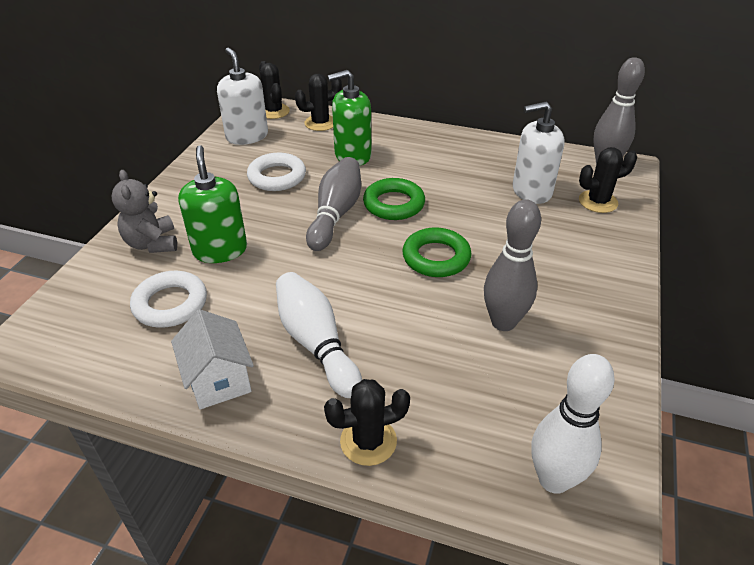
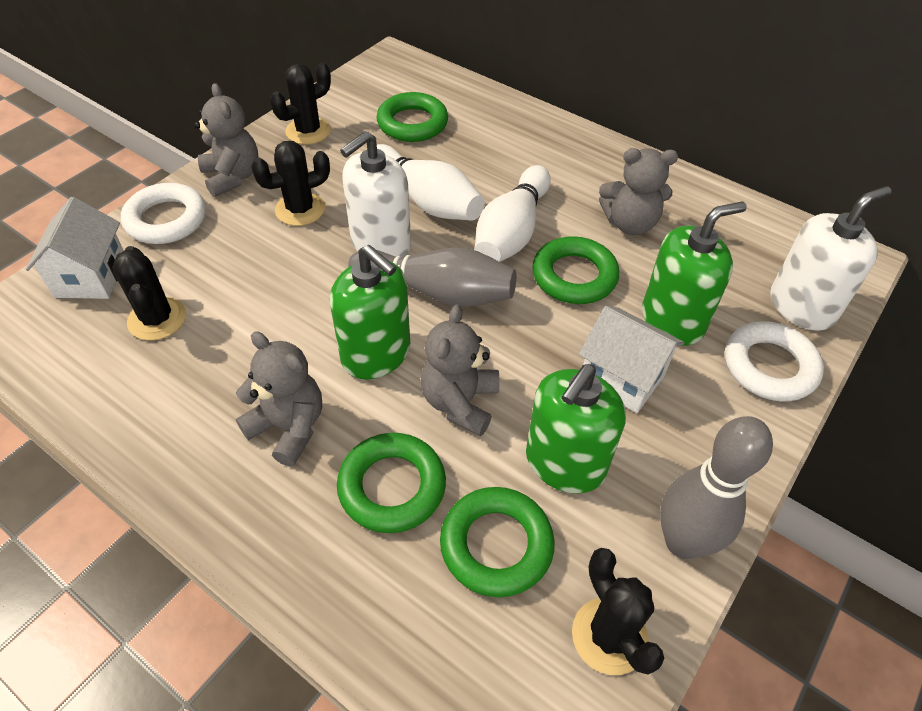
green ring: 2 -> 4
green soap dispenser: 2 -> 3
grey bowling pin: 3 -> 2
grey teddy bear: 1 -> 4
white house: 1 -> 2

